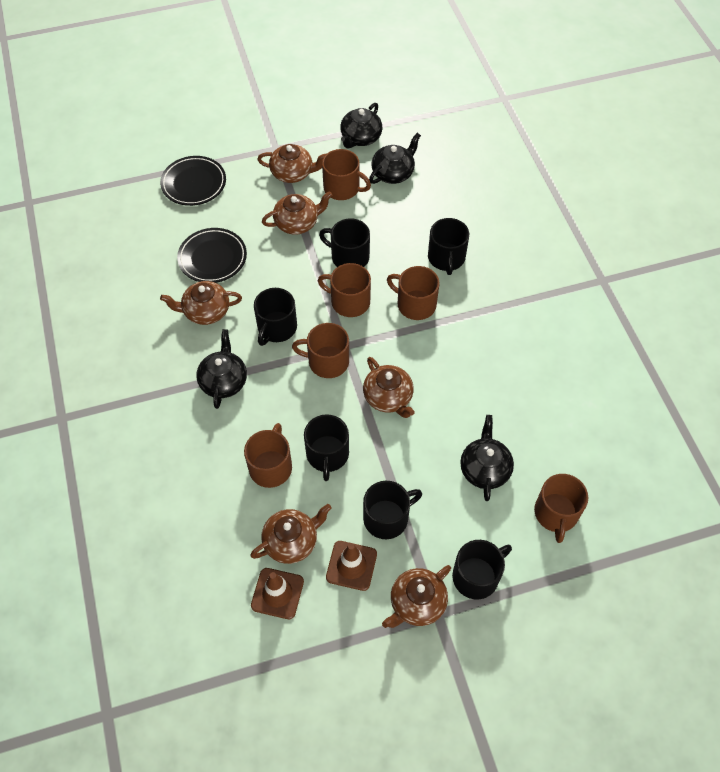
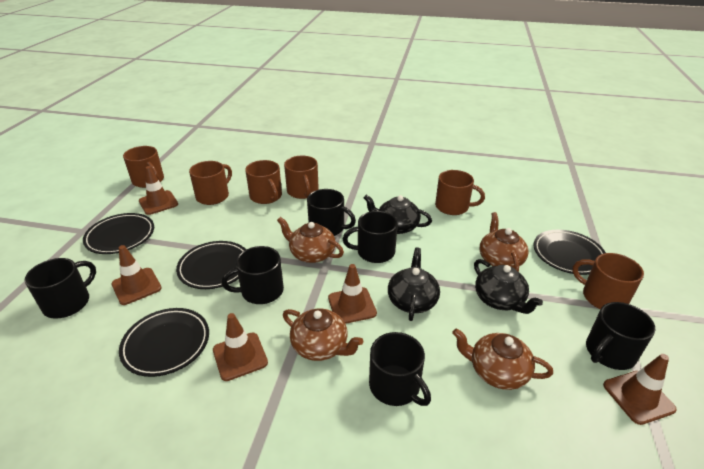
black plate: 2 -> 4
black teapot: 4 -> 3
brown teapot: 6 -> 4
brown traffic cone: 2 -> 5

